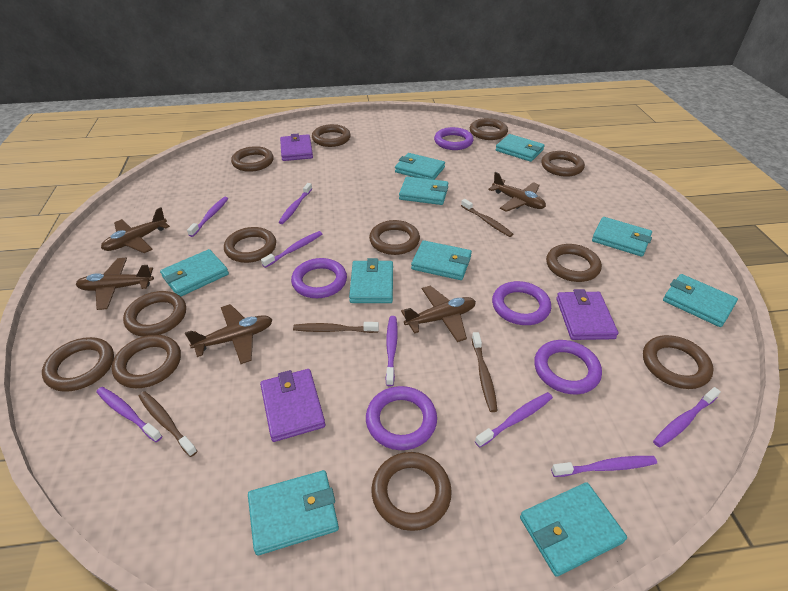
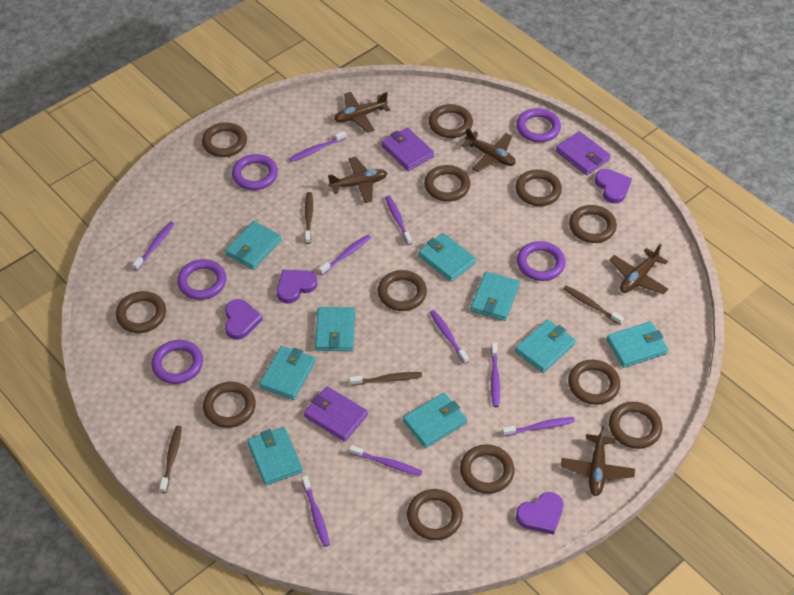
purple heart: 0 -> 4
purple toothbrush: 8 -> 9
turquoise wallet: 10 -> 9

